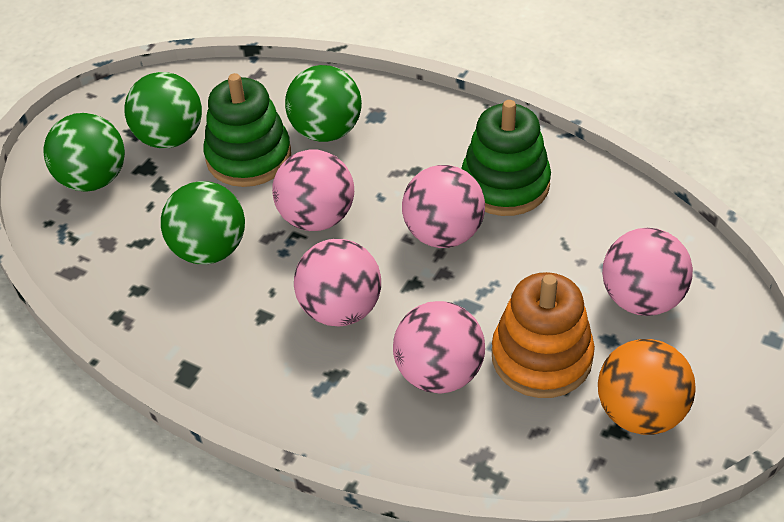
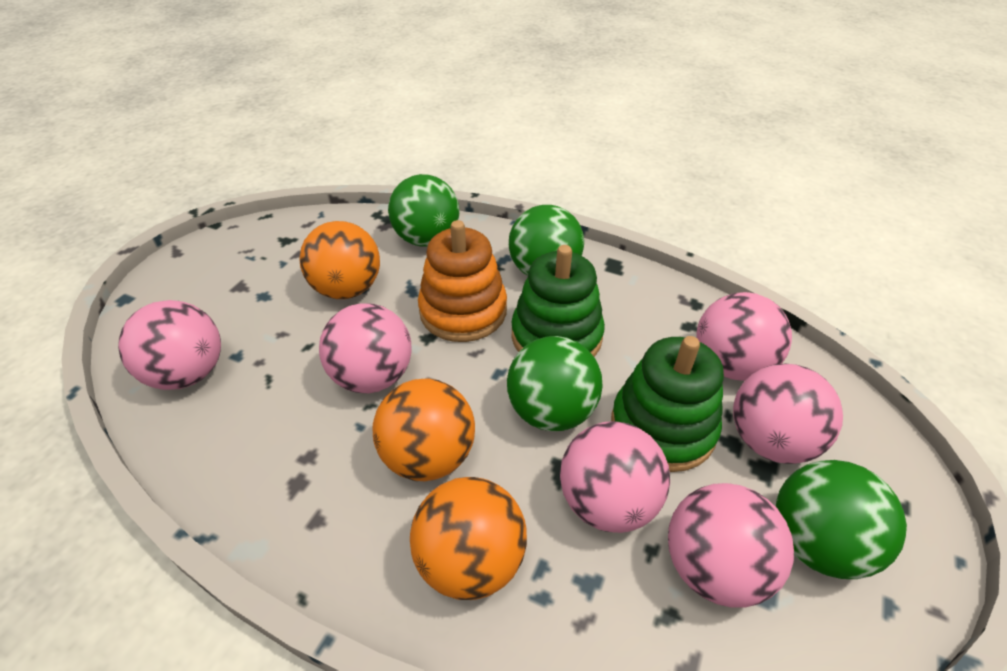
orange ball: 1 -> 3
pink ball: 5 -> 6

